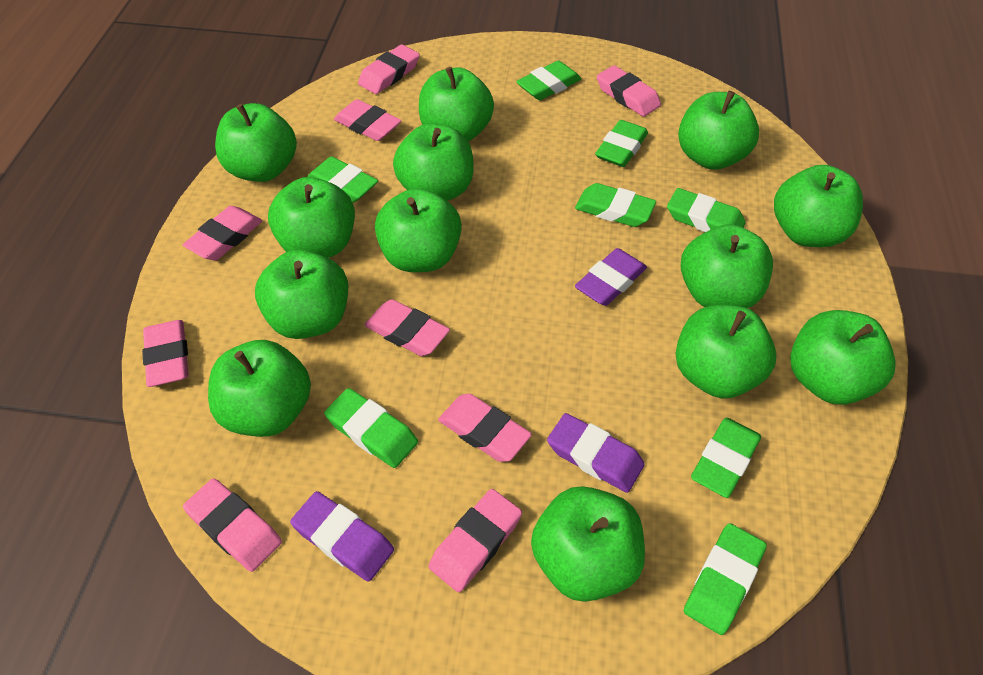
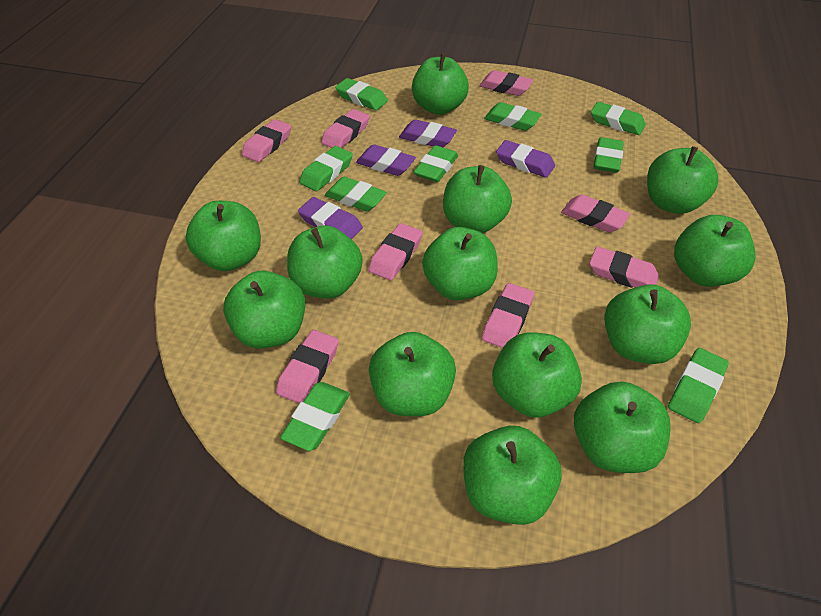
green eraser: 8 -> 9
pink eraser: 9 -> 8
purple eraser: 3 -> 4

